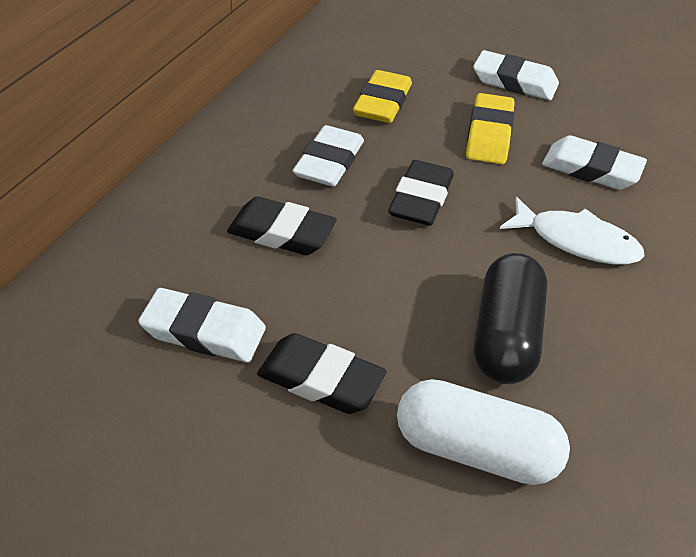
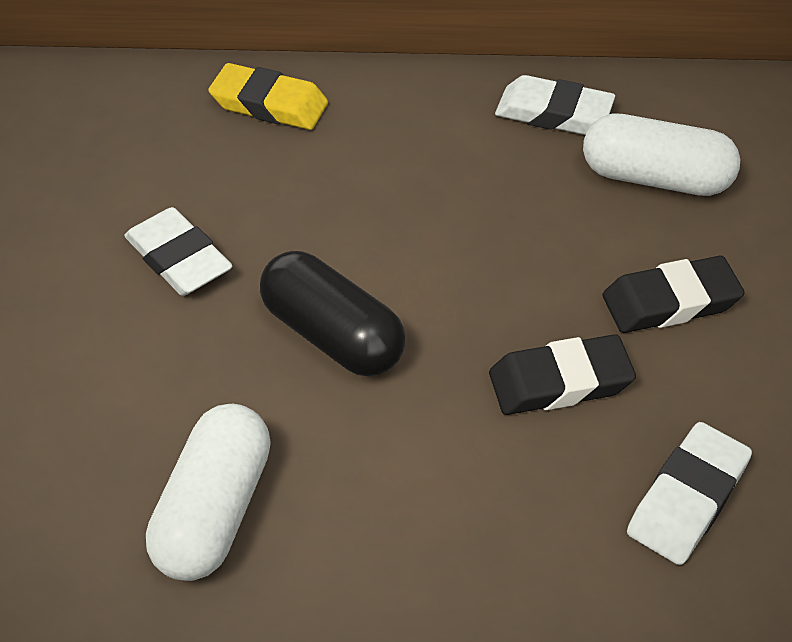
black eraser: 3 -> 2
white capsule: 1 -> 2
white eraser: 4 -> 3
white fish: 1 -> 0
yellow eraser: 2 -> 1

